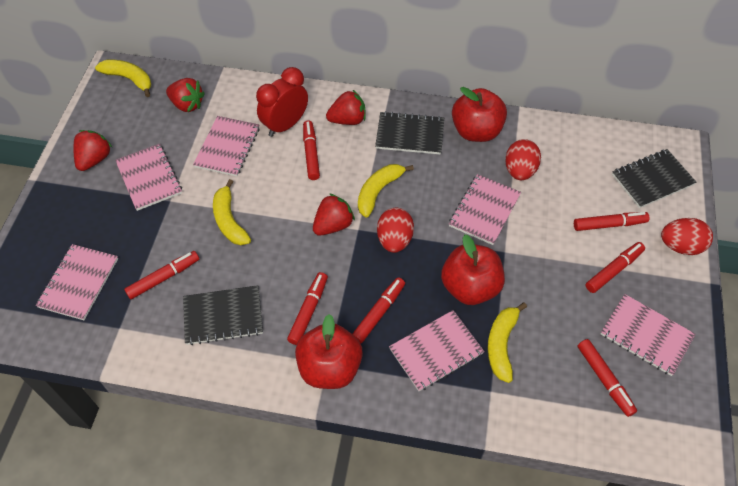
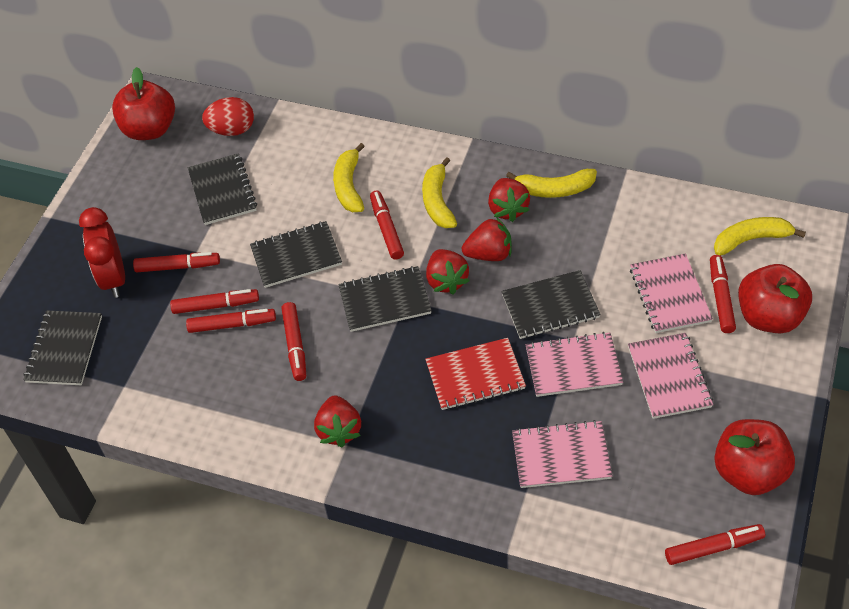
black notebook: 3 -> 5
pink notebook: 6 -> 4
red egg: 3 -> 1
red notebook: 0 -> 1

